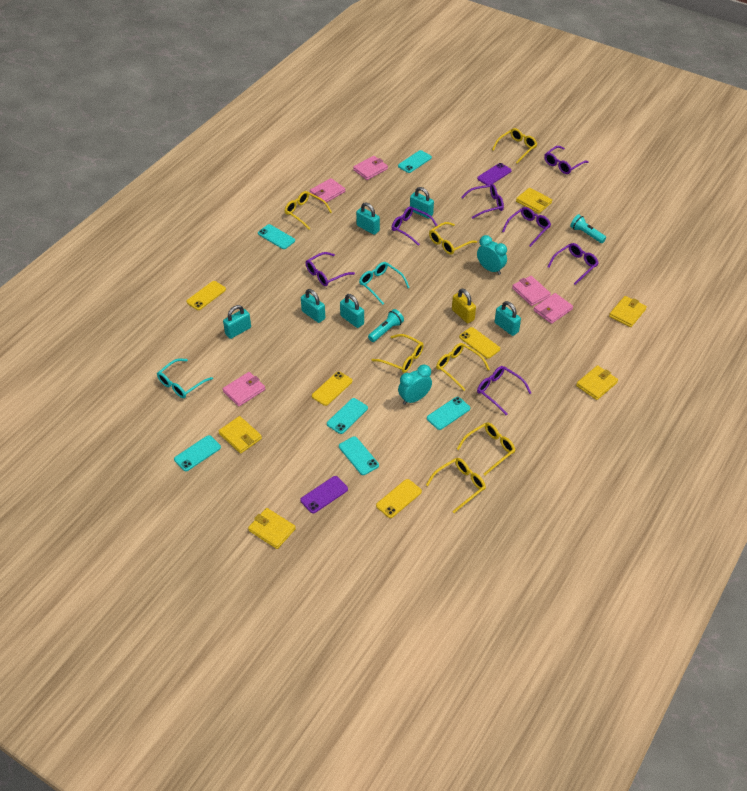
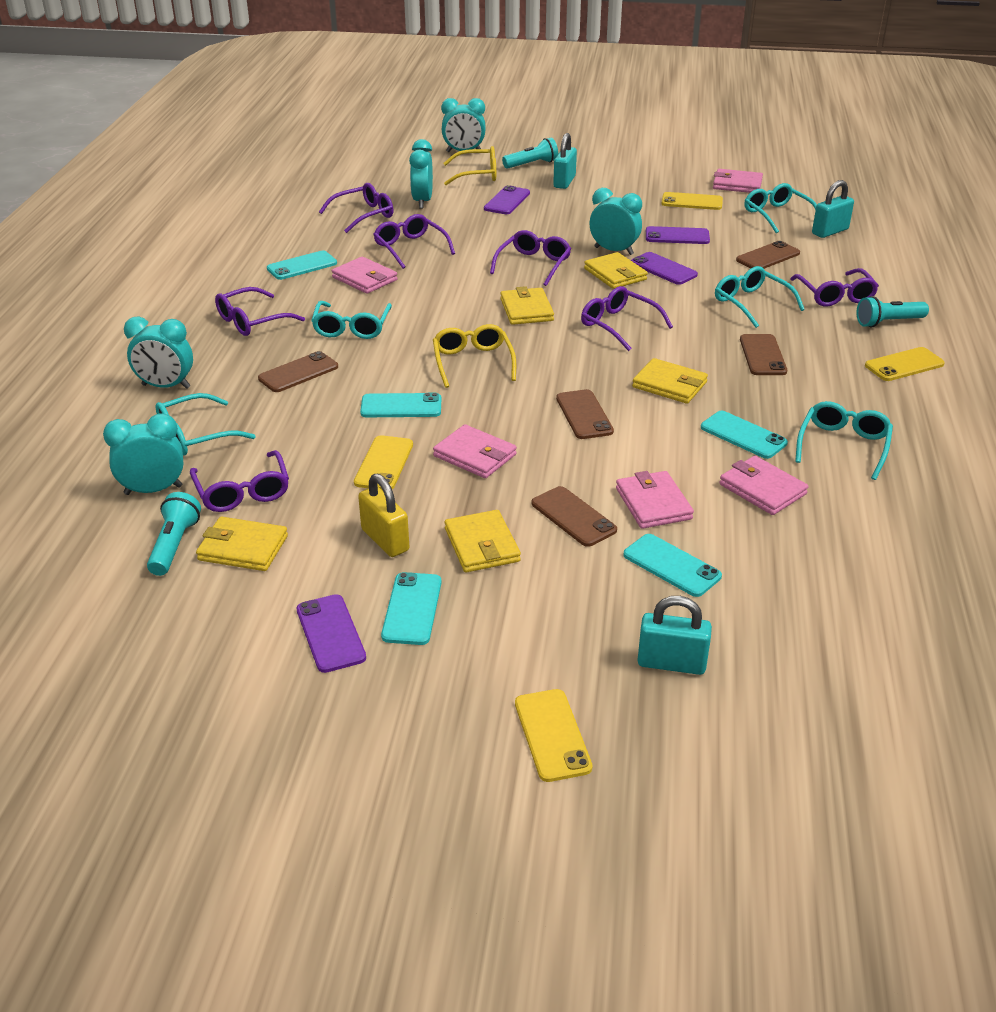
brown phone: 0 -> 5
purple phone: 2 -> 4
turquoise clock: 2 -> 5
turquoise flashlight: 2 -> 3
turquoise glasses: 2 -> 5
turquoise padlock: 6 -> 3
turquoise phone: 6 -> 5
yellow glasses: 7 -> 2

